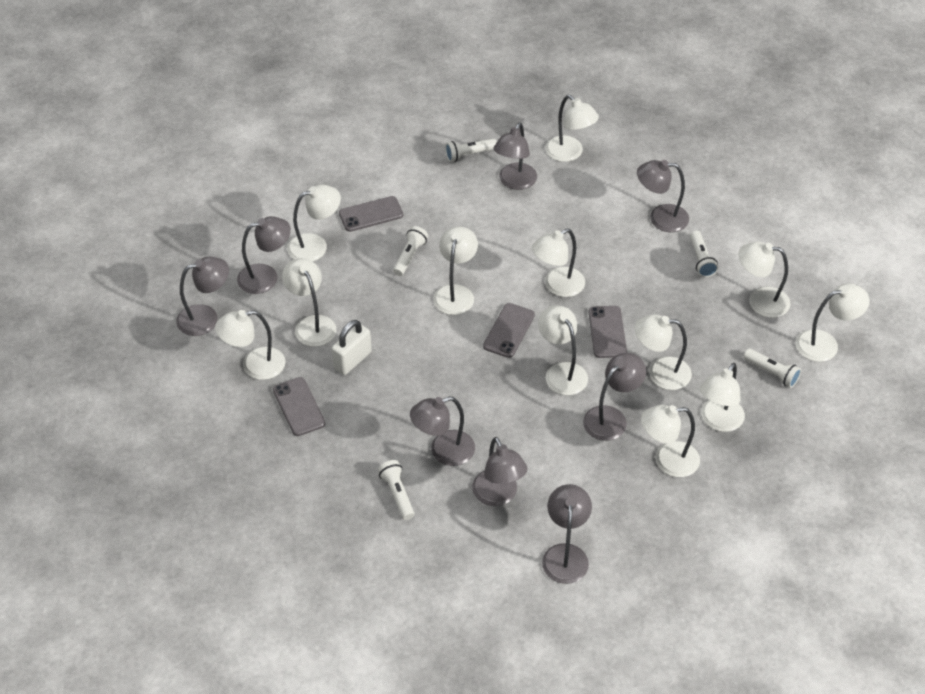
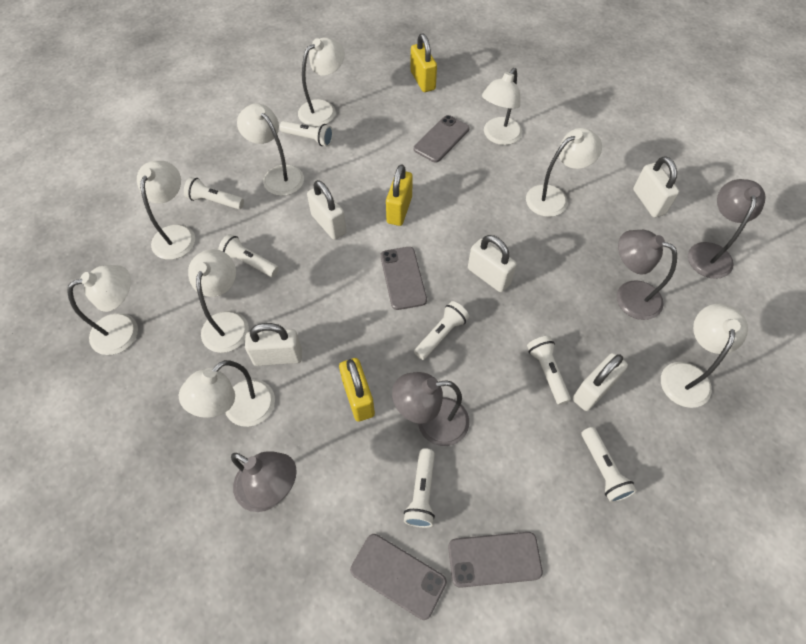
grey lamp: 8 -> 4
white flashlight: 5 -> 7
white lamp: 12 -> 9
white padlock: 1 -> 5
yellow padlock: 0 -> 3

